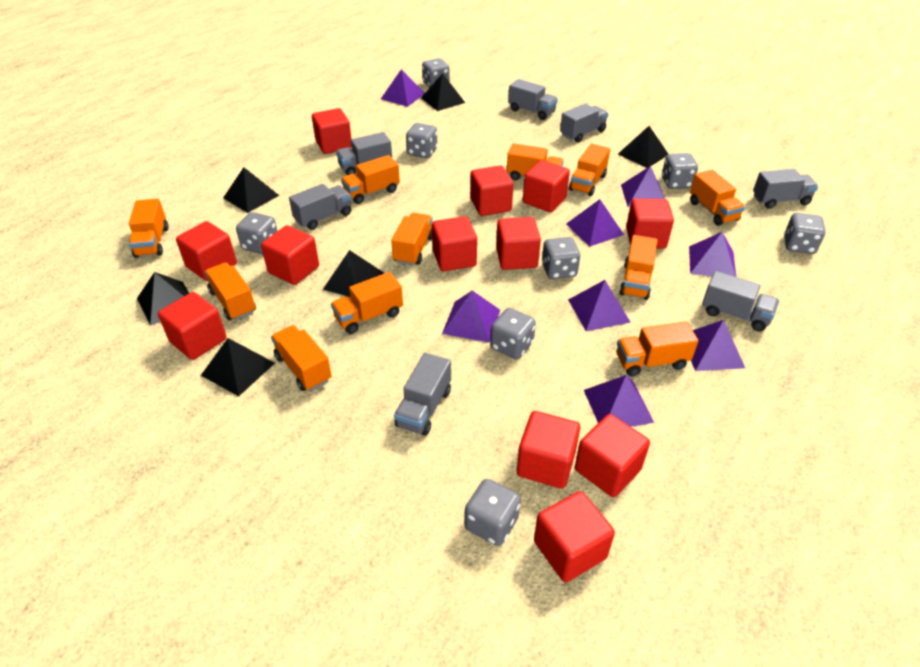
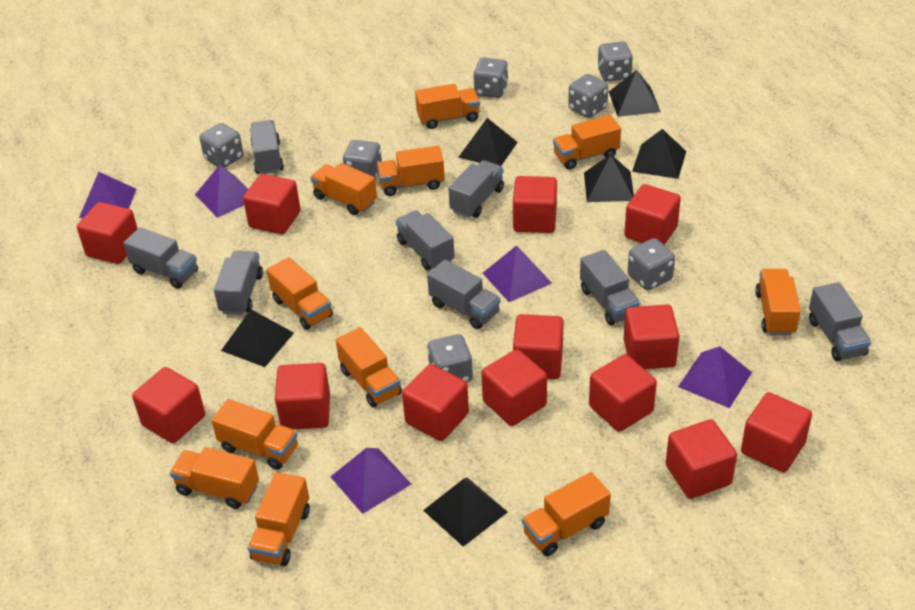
grey dice: 8 -> 7
grey truck: 7 -> 8
purple pyramid: 8 -> 5
red cube: 12 -> 13

